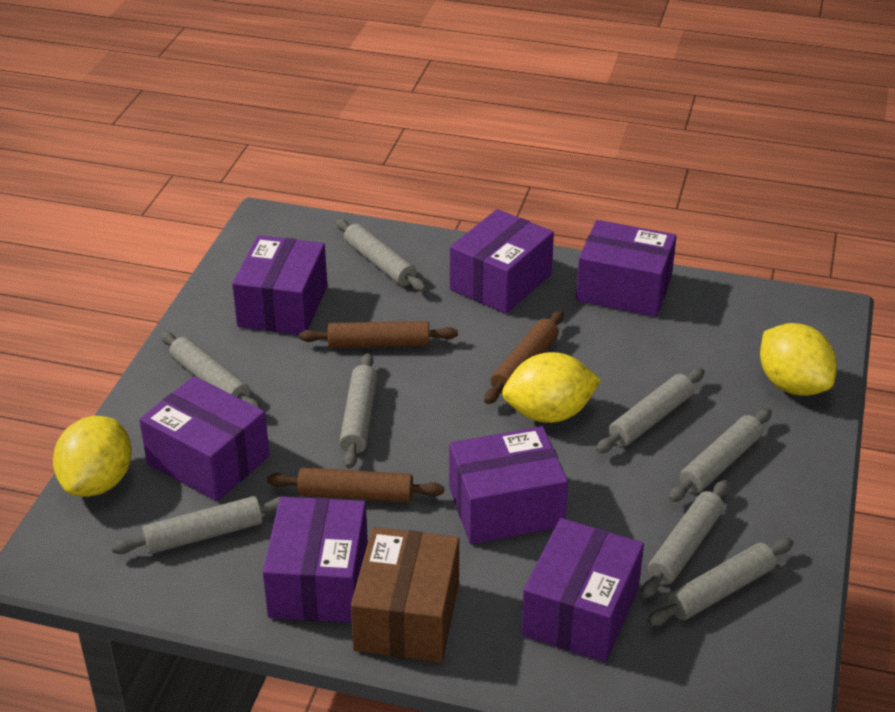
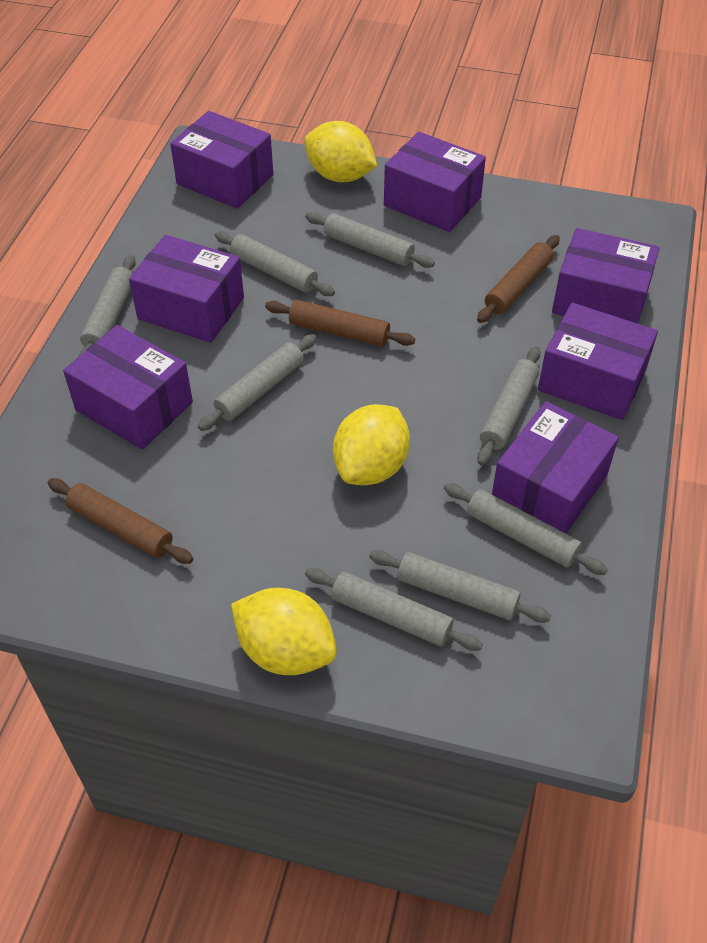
brown box: 1 -> 0

